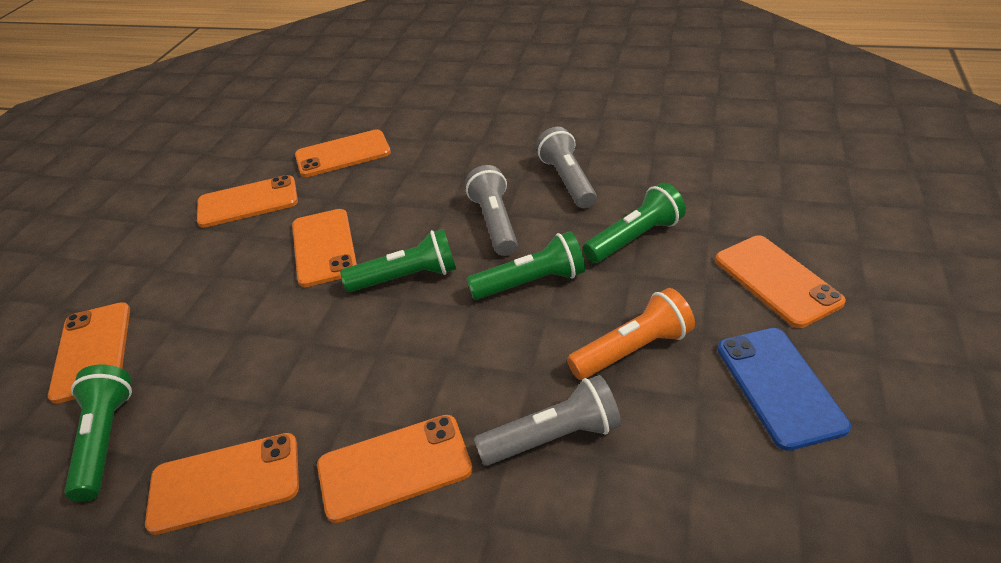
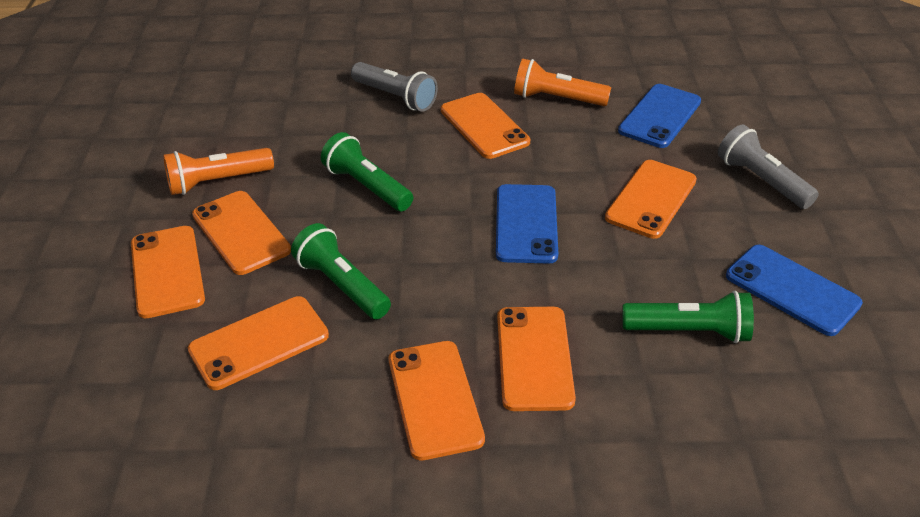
blue phone: 1 -> 3
green flashlight: 4 -> 3
grey flashlight: 3 -> 2
orange flashlight: 1 -> 2

